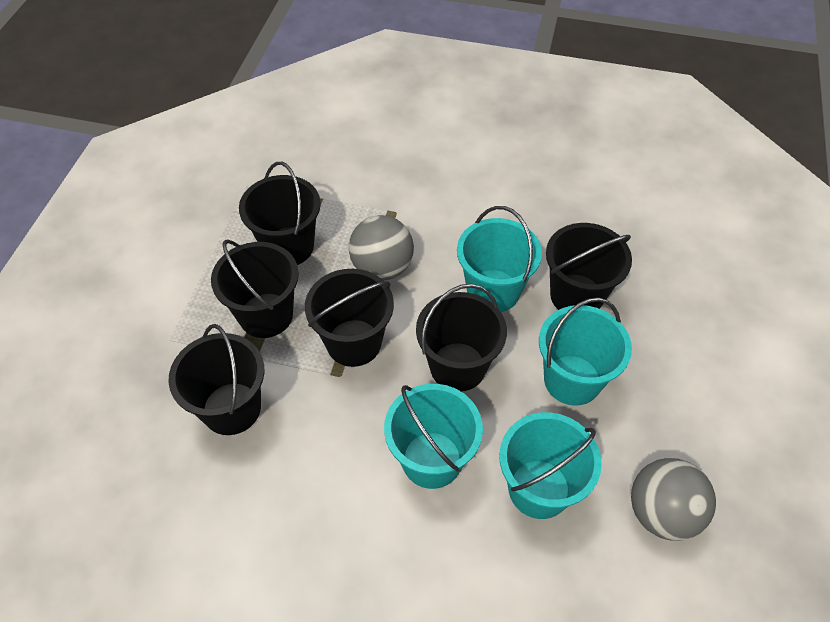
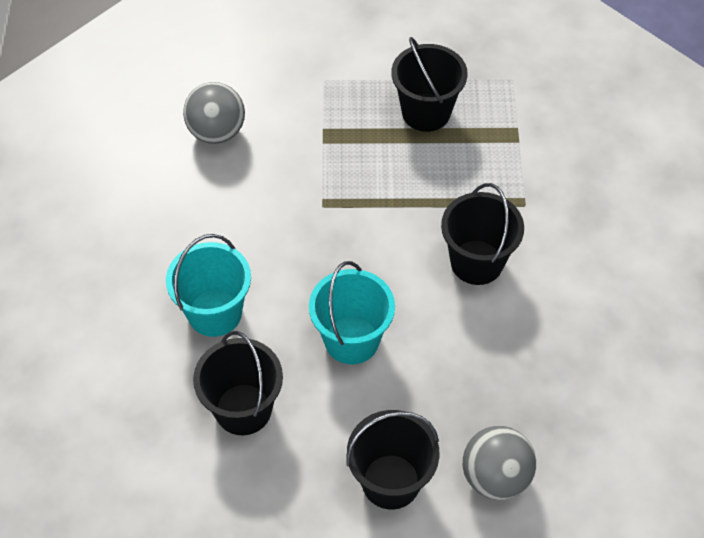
black bucket: 6 -> 4
turquoise bucket: 4 -> 2

